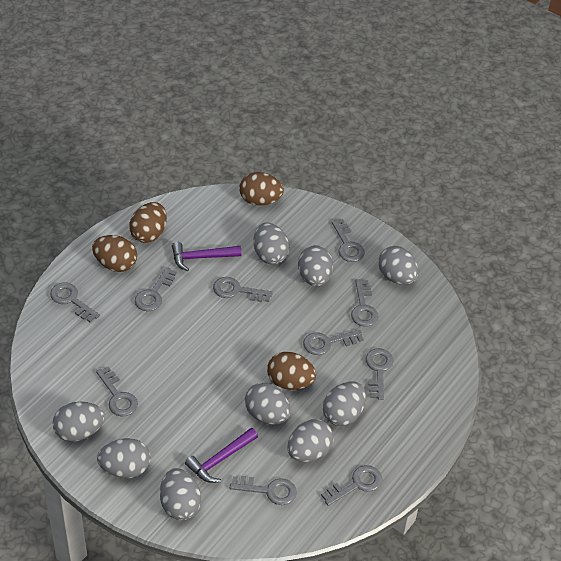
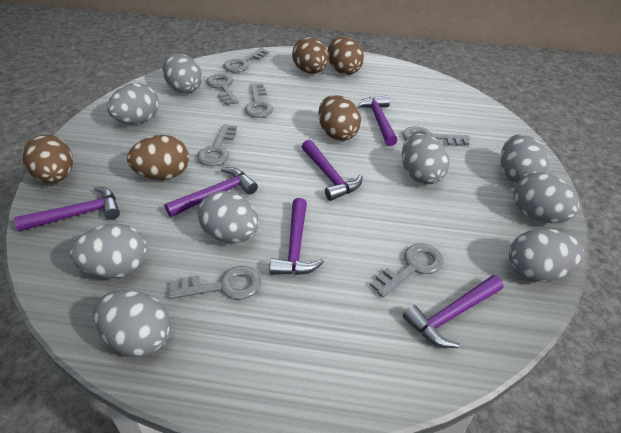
brown egg: 4 -> 5
grey key: 10 -> 7
purple hammer: 2 -> 6

